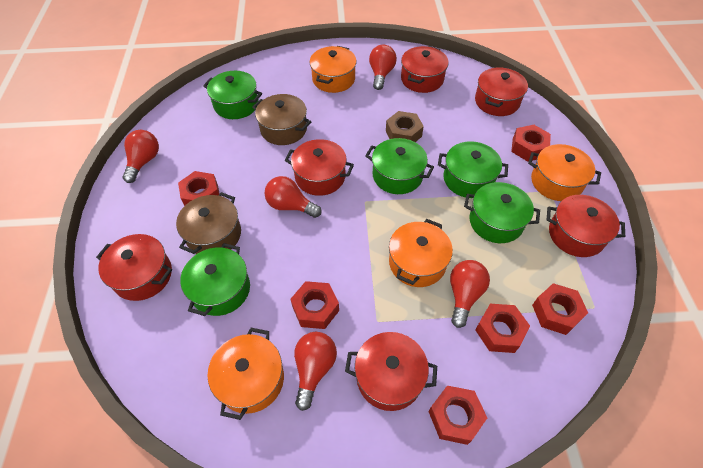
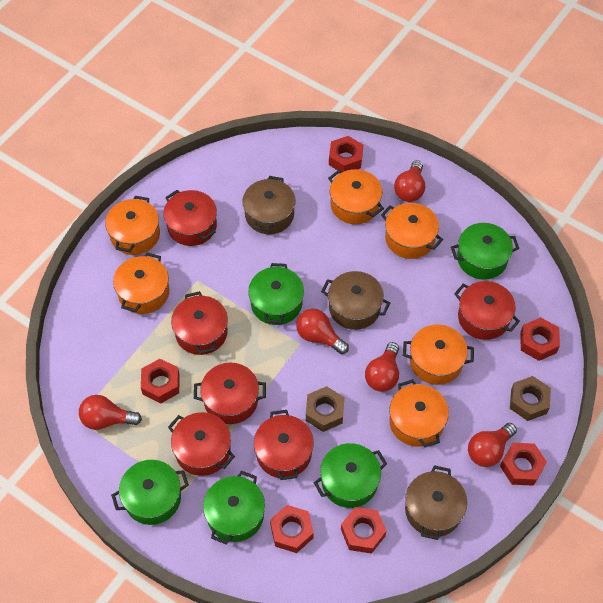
brown nut: 1 -> 2
brown pot: 2 -> 3
orange pot: 4 -> 6

